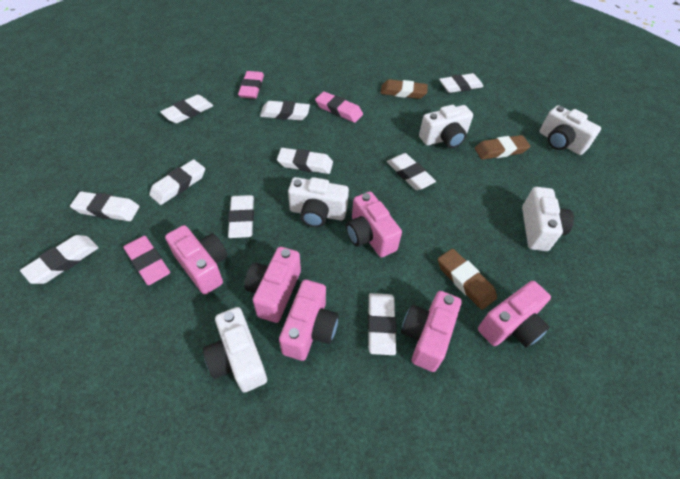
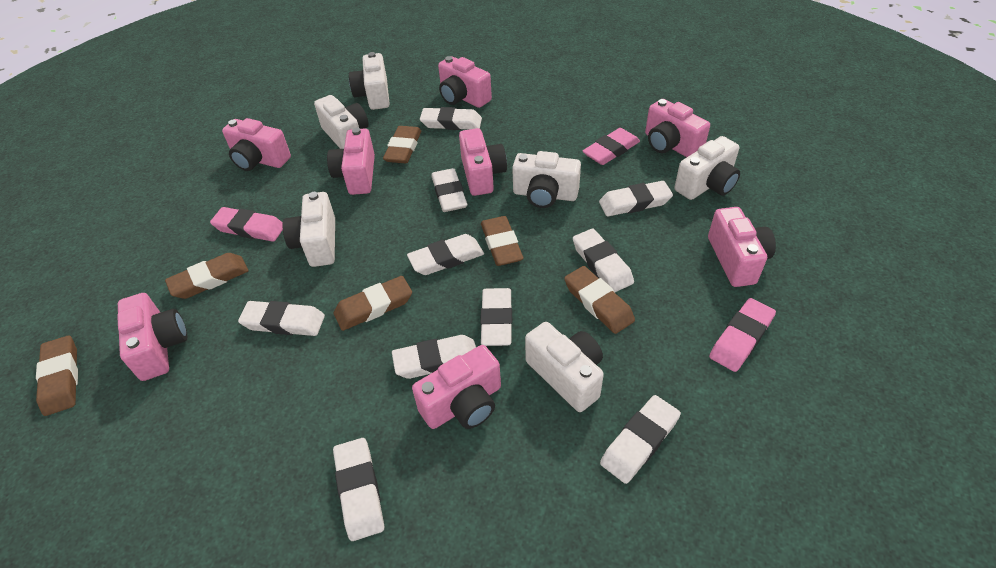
brown eraser: 3 -> 6
pink camera: 6 -> 8
white camera: 5 -> 6

